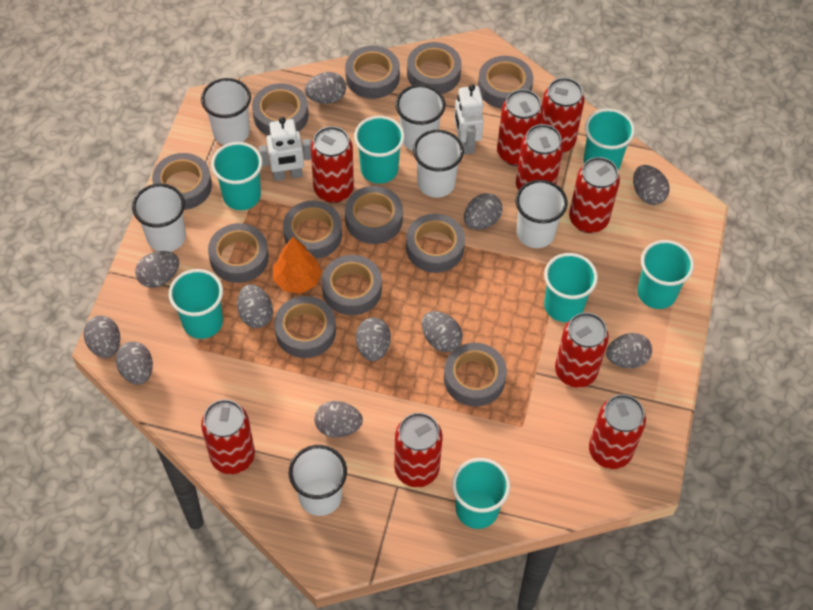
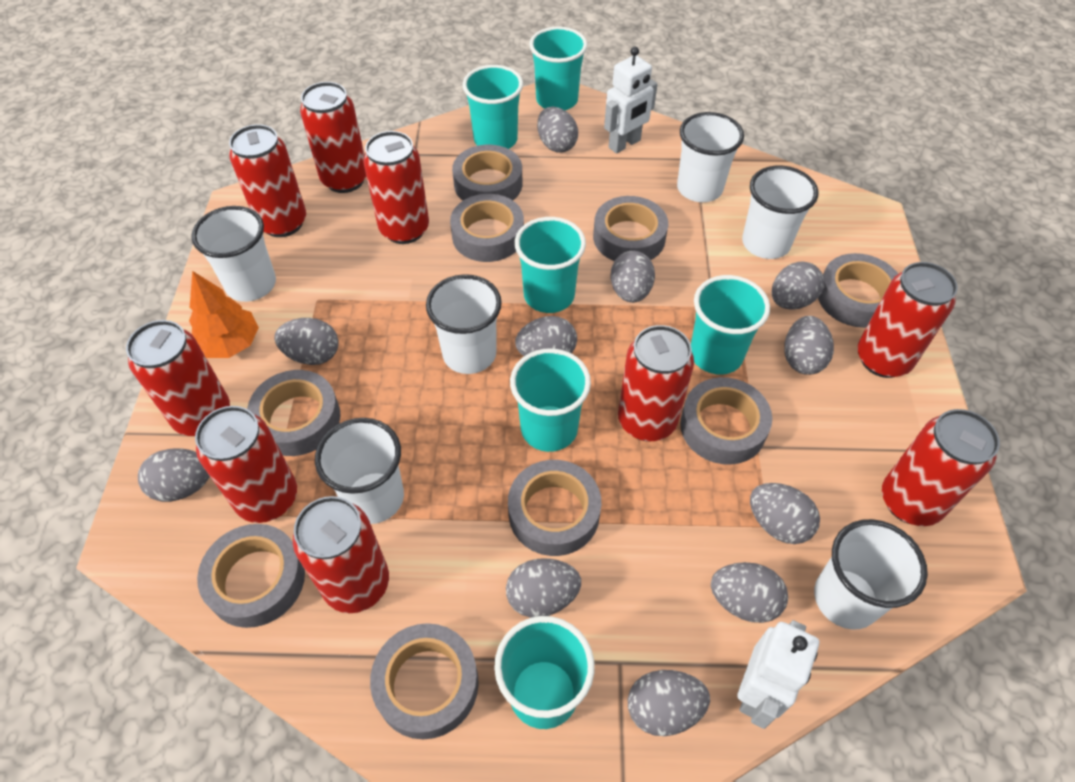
grey tape: 12 -> 9
turquoise cup: 7 -> 6

